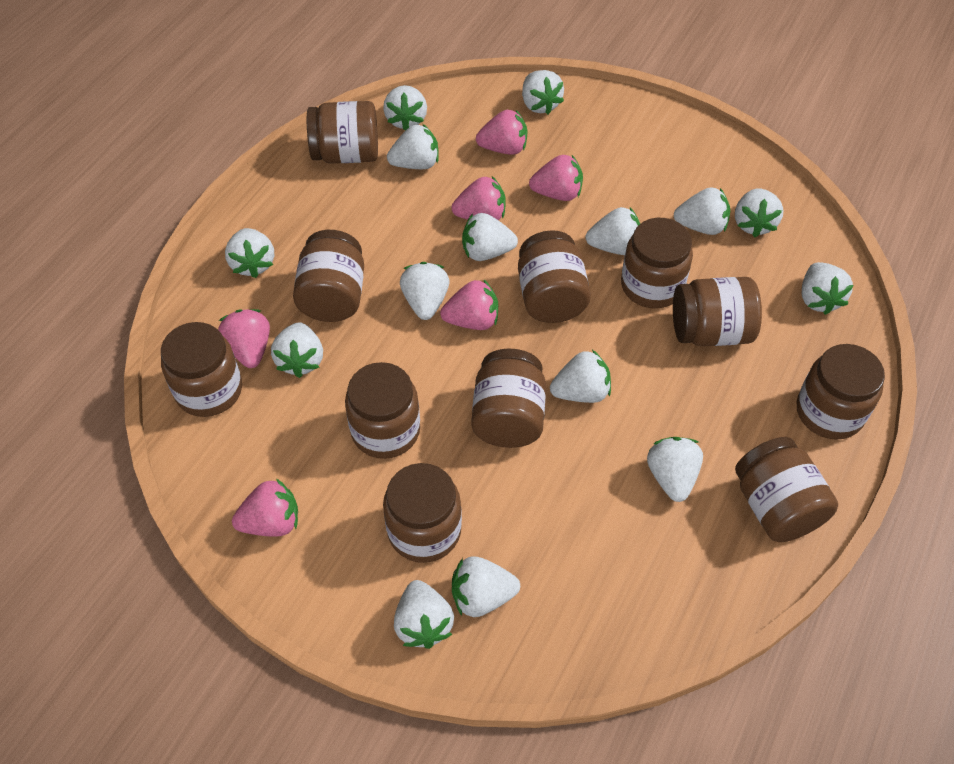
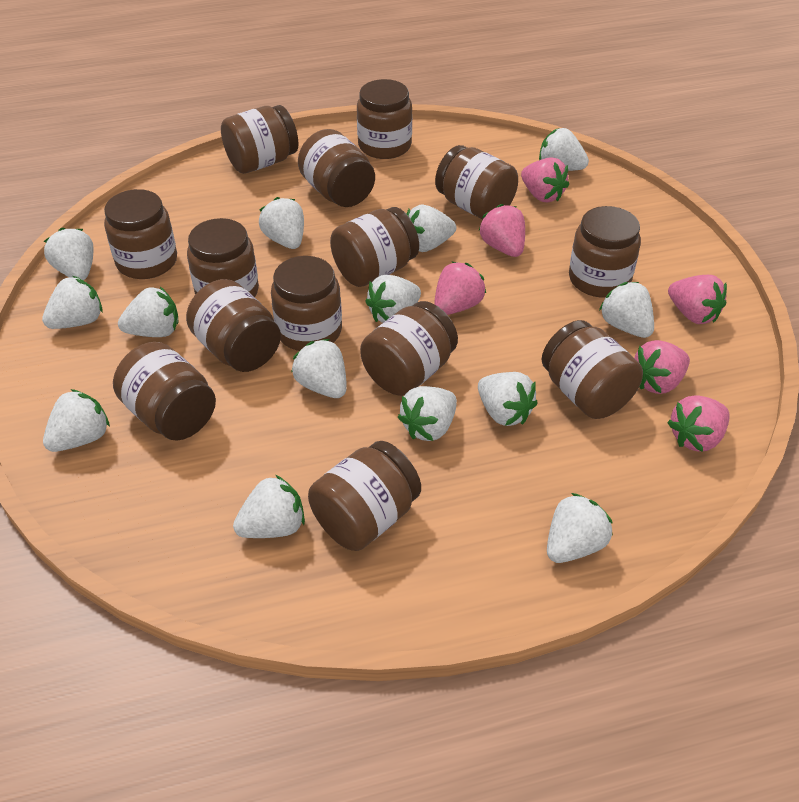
brown jar: 11 -> 14
white strawberry: 15 -> 14

